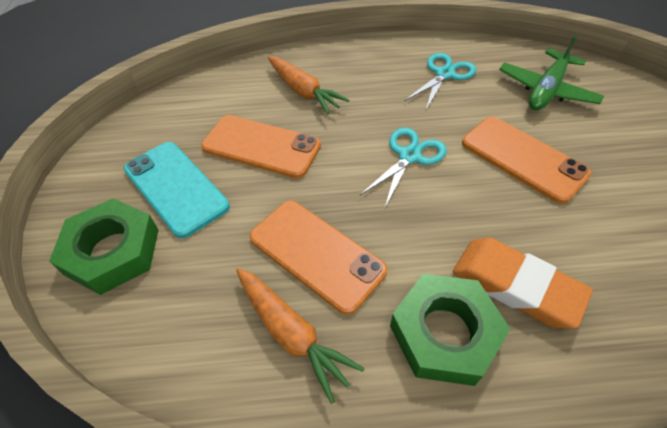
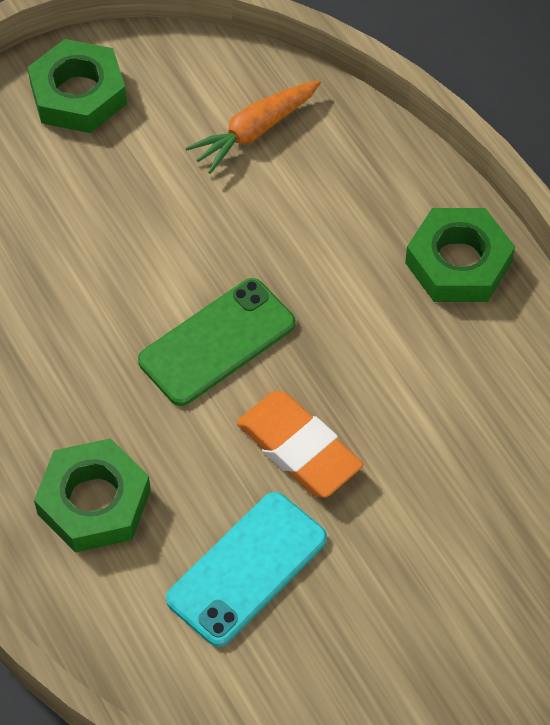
green nut: 2 -> 3
green phone: 0 -> 1
green plane: 1 -> 0
orange carrot: 2 -> 1
orange phone: 3 -> 0
turquoise scissors: 2 -> 0

